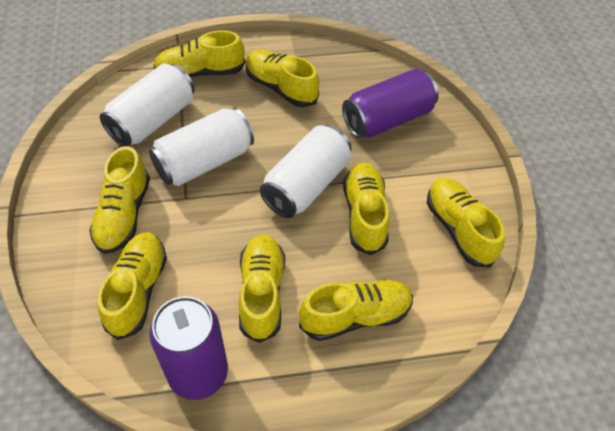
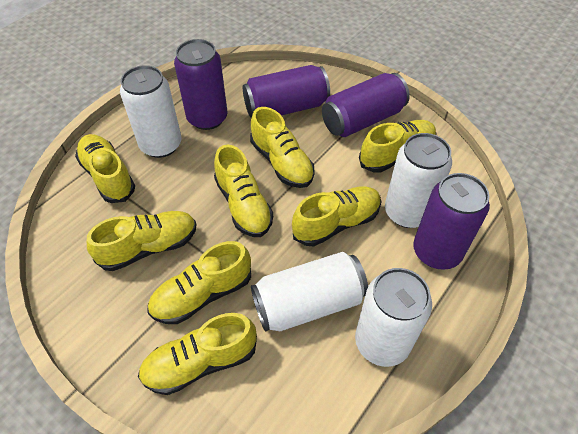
purple can: 2 -> 4
white can: 3 -> 4

